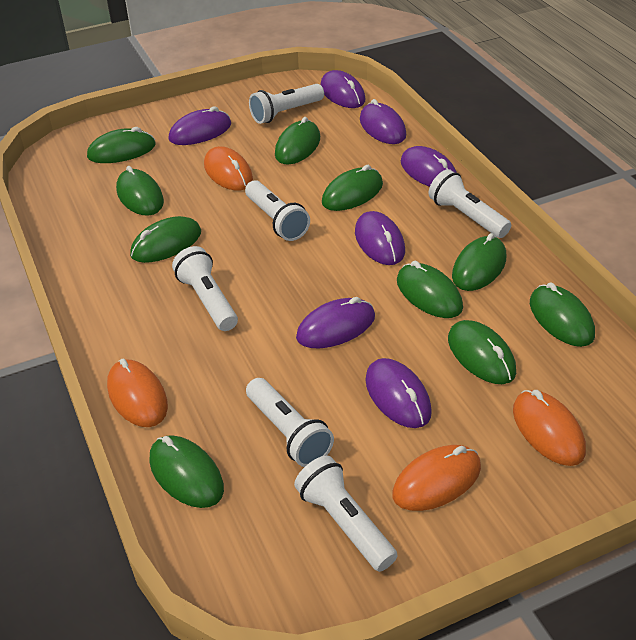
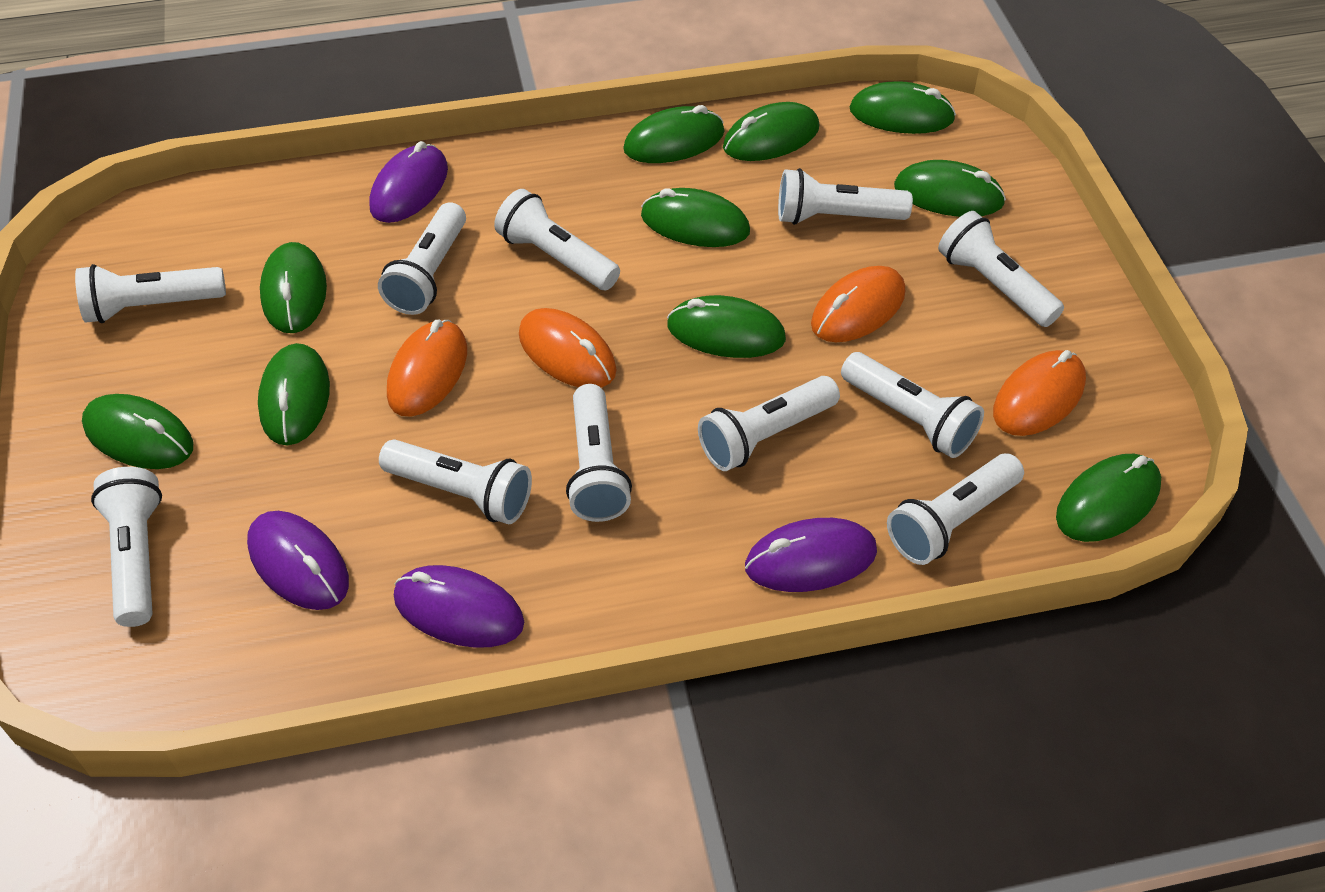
purple mouse: 7 -> 4
white flashlight: 6 -> 11

